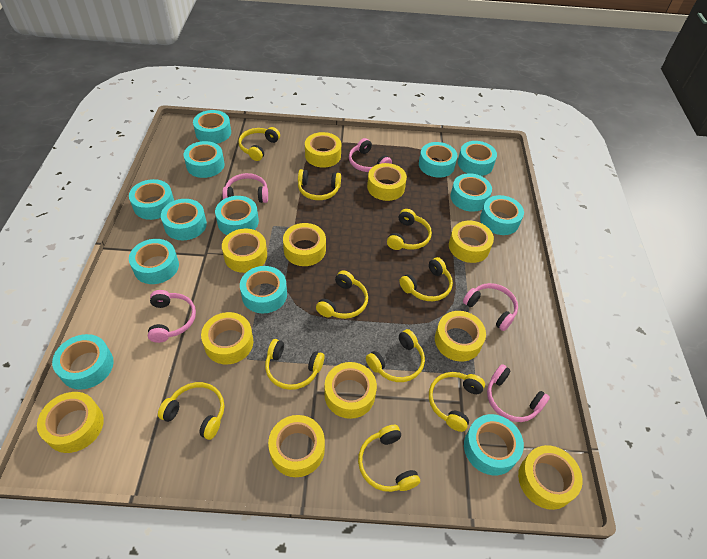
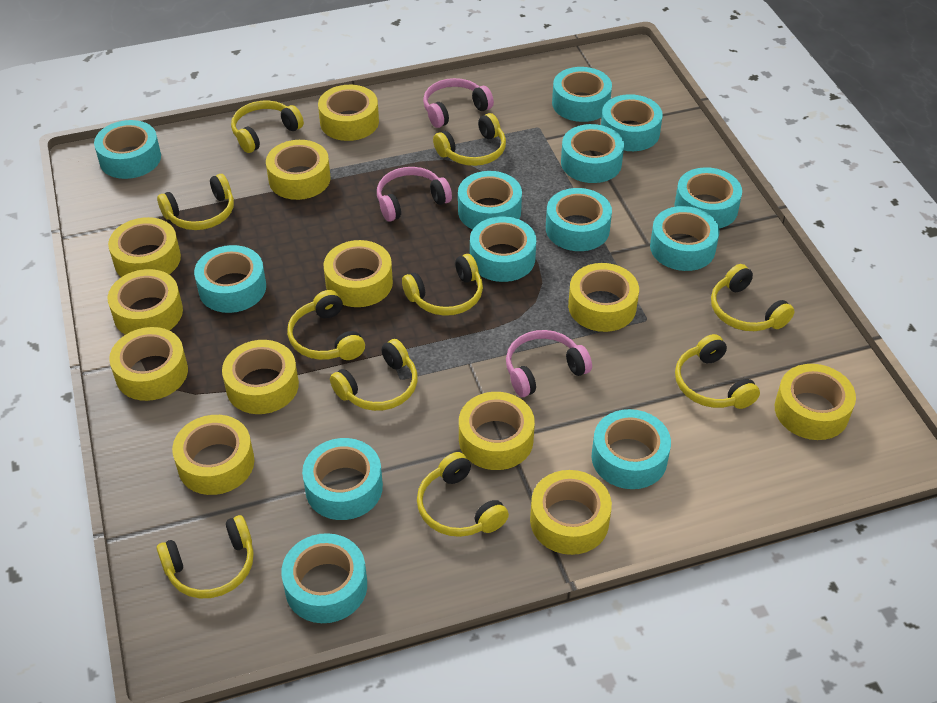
pink headphones: 5 -> 3
yellow tape: 11 -> 12

